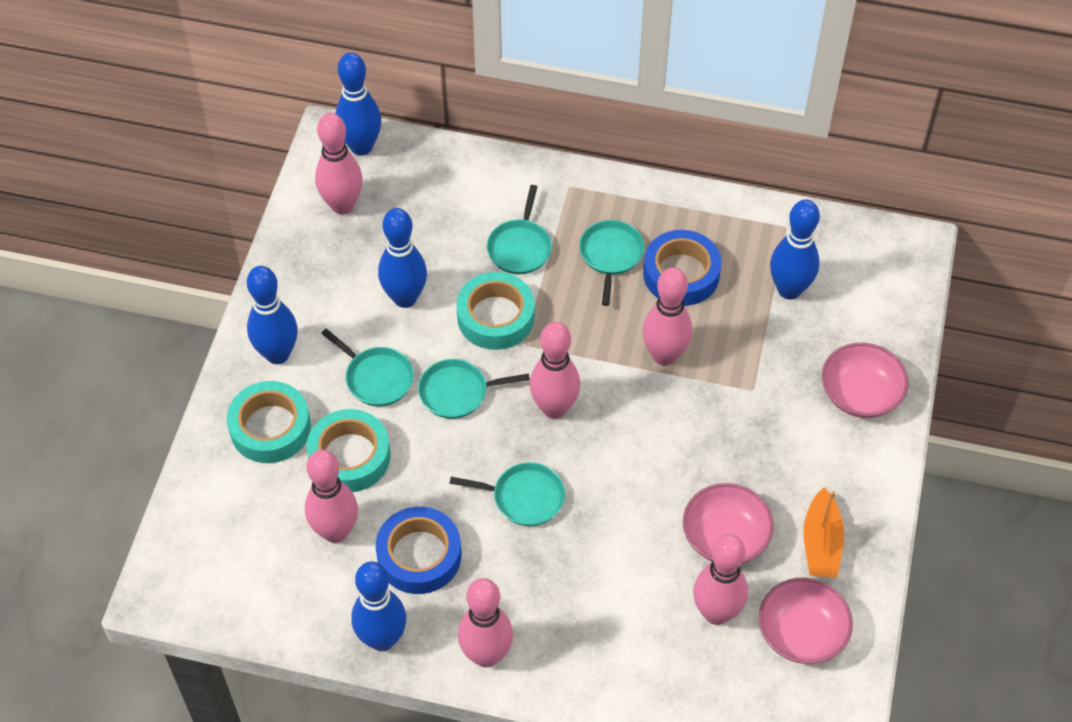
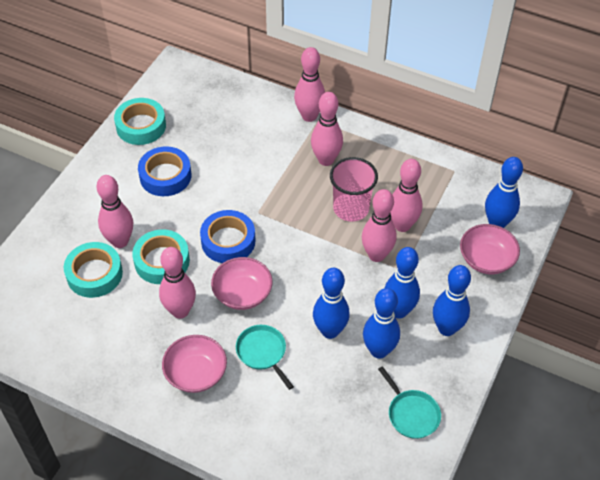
orange boat: 1 -> 0
pink cup: 0 -> 1
turquoise pan: 5 -> 2

